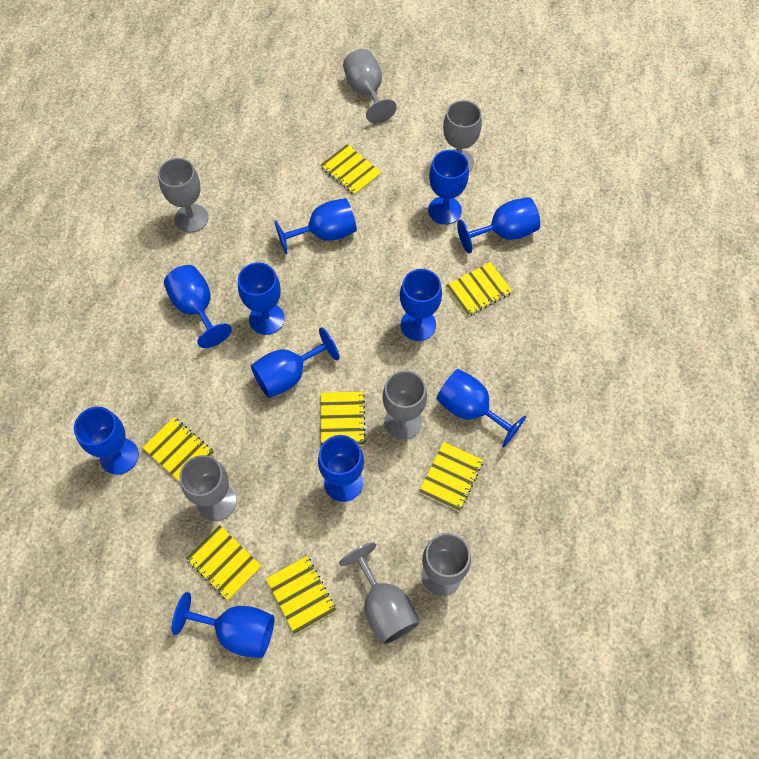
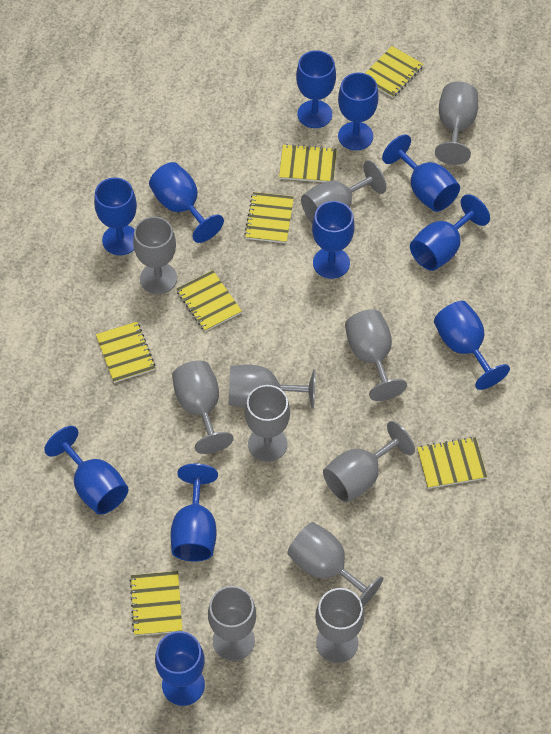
grey goblet: 7 -> 11

